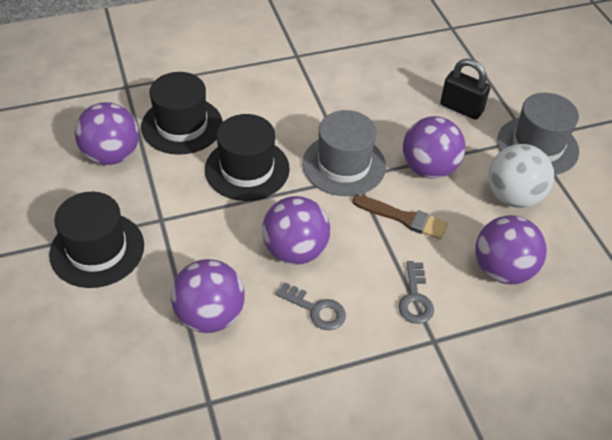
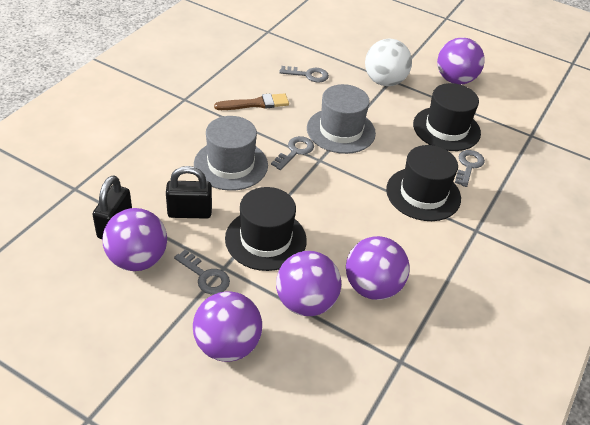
black padlock: 1 -> 2
grey key: 2 -> 4

